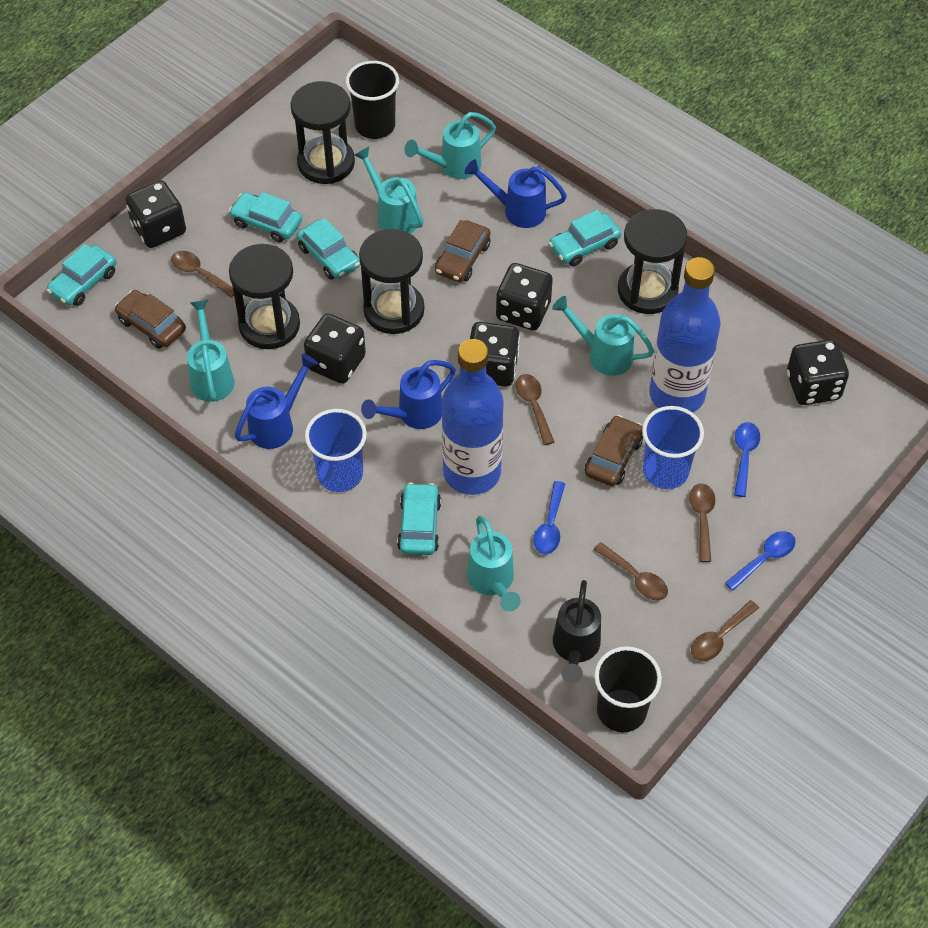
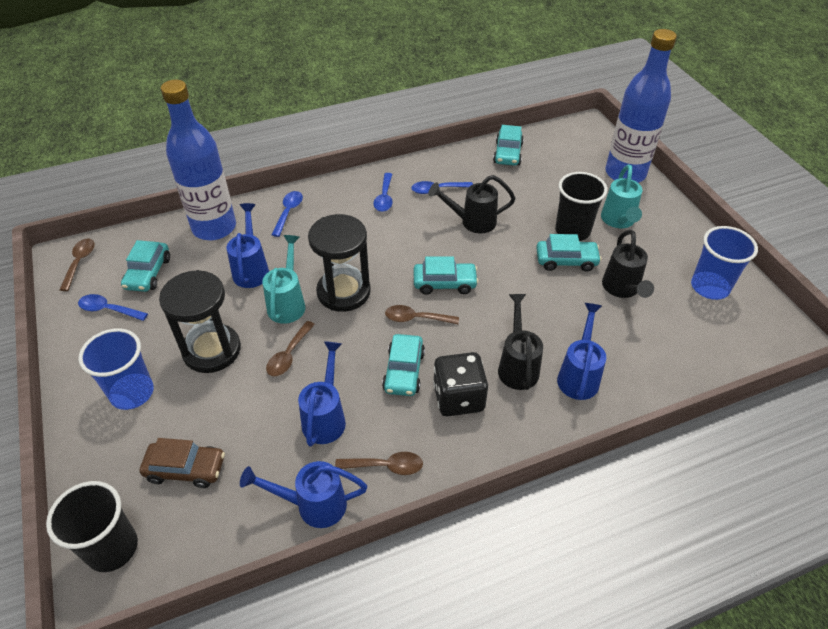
black dice: 5 -> 1
black hourglass: 4 -> 2
black watering can: 1 -> 3
blue spoon: 3 -> 4
blue watering can: 3 -> 4
brown car: 3 -> 1
brown spoon: 5 -> 4
turquoise watering can: 5 -> 2

